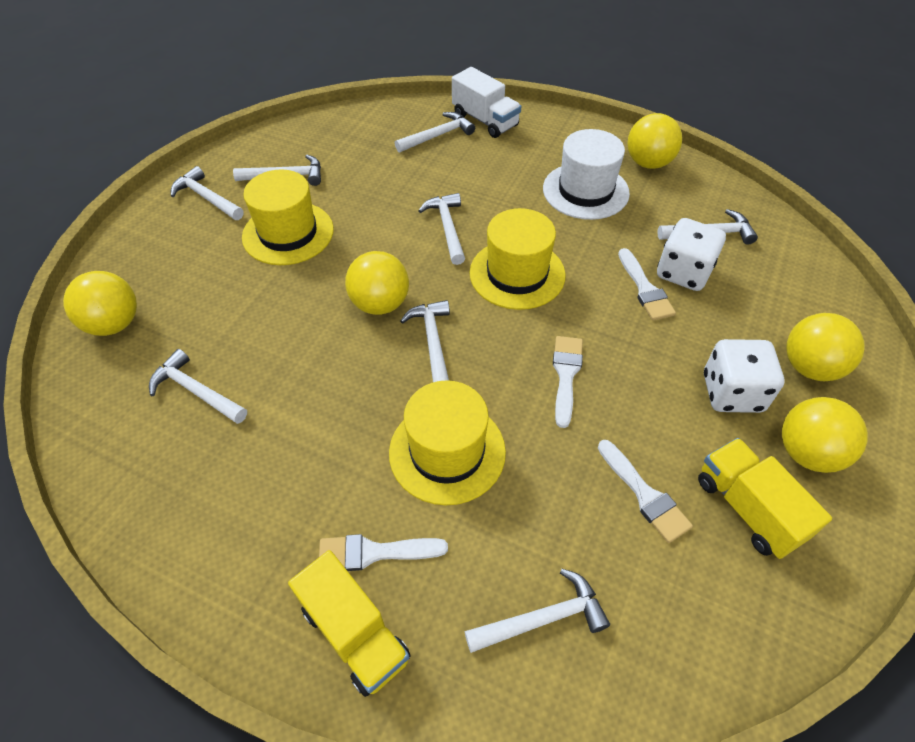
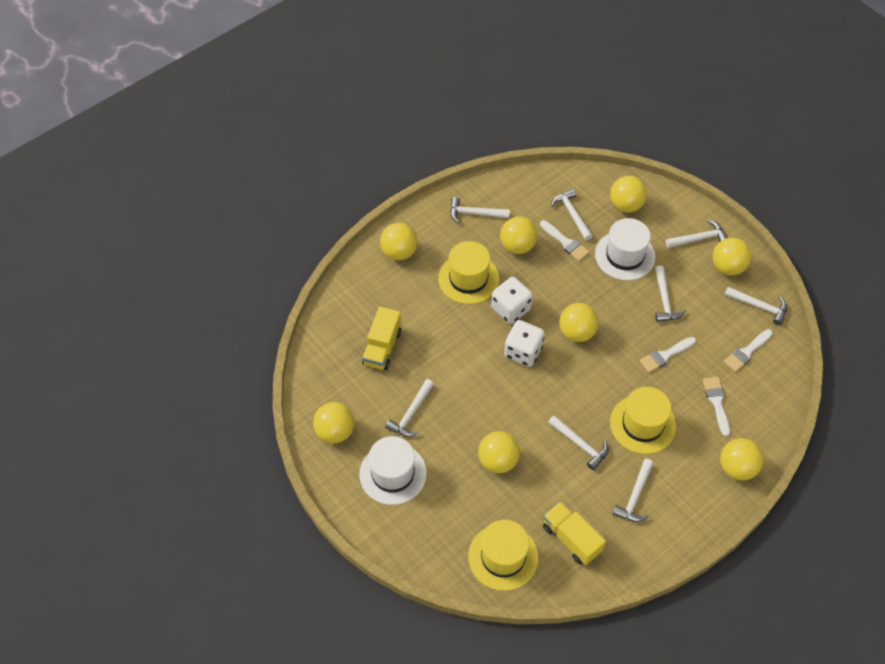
white hat: 1 -> 2
white truck: 1 -> 0
yellow ball: 5 -> 8

